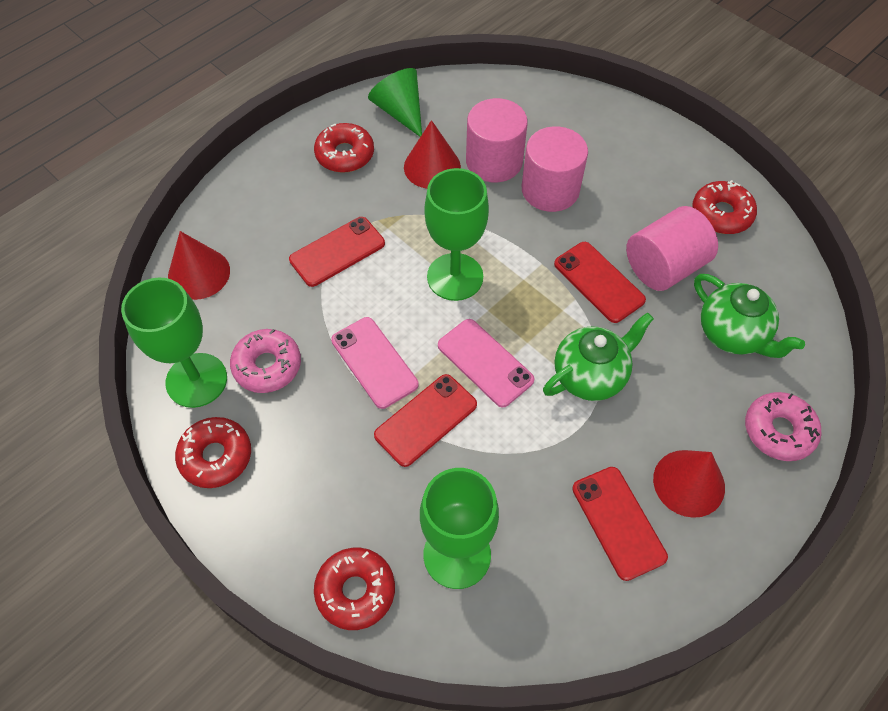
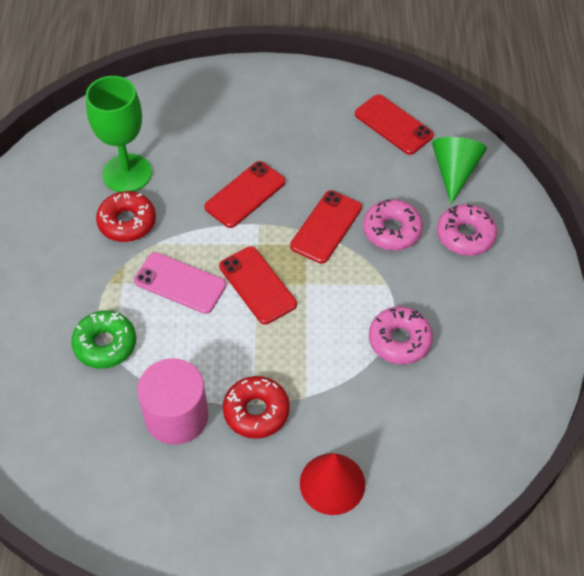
green donut: 0 -> 1
green goblet: 3 -> 1
green teapot: 2 -> 0
pink cylinder: 3 -> 1
pink donut: 2 -> 3
pink phone: 2 -> 1
red cone: 3 -> 1
red donut: 4 -> 2

